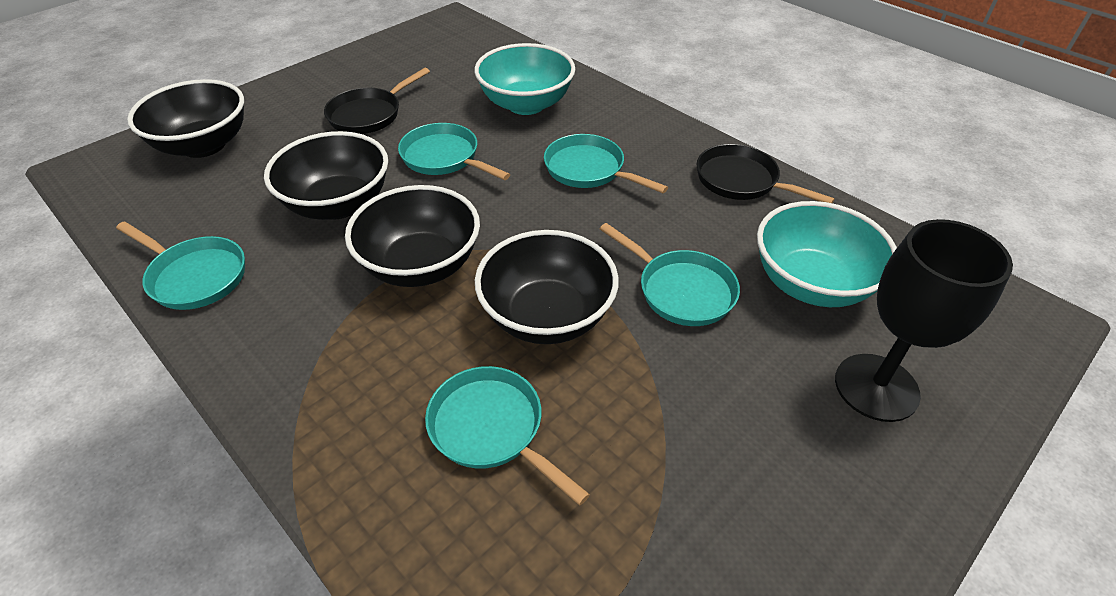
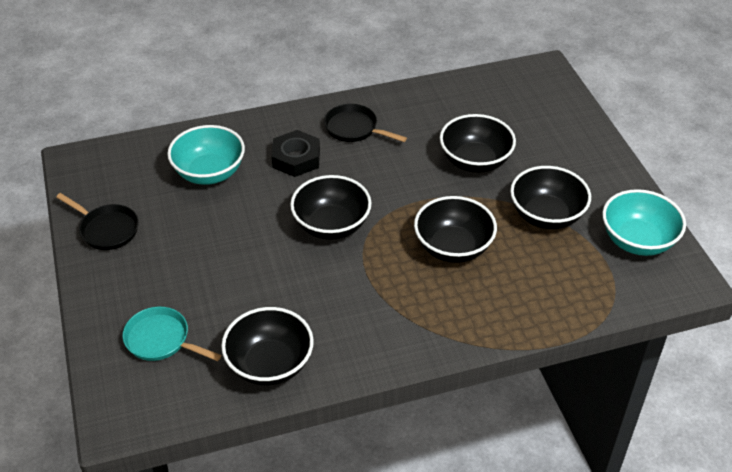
black bowl: 4 -> 5
black goblet: 1 -> 0
black nut: 0 -> 1
turquoise pan: 5 -> 1

